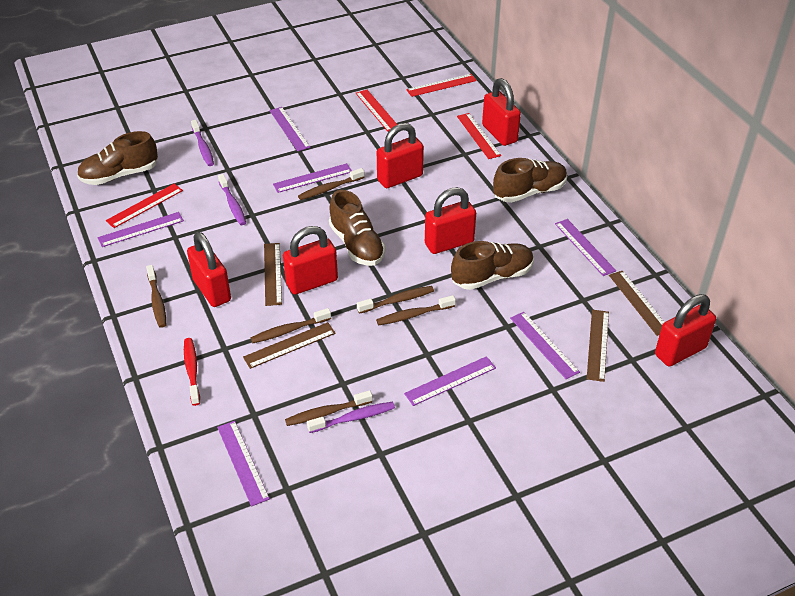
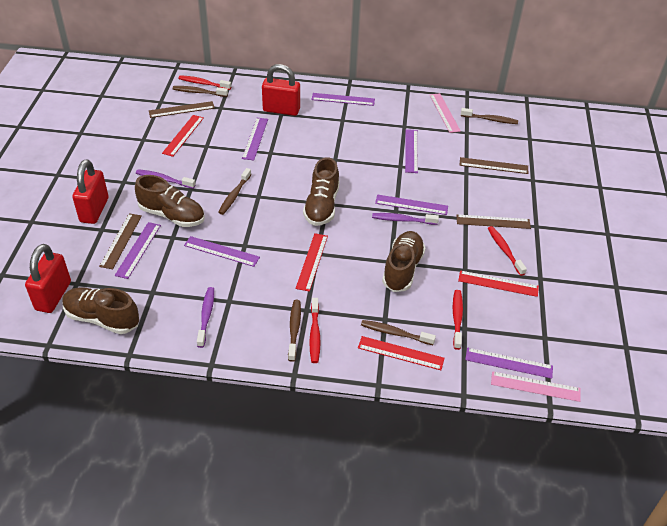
brown toothbrush: 6 -> 5
pink ruler: 0 -> 2
red padlock: 6 -> 3
red toothbrush: 1 -> 4

